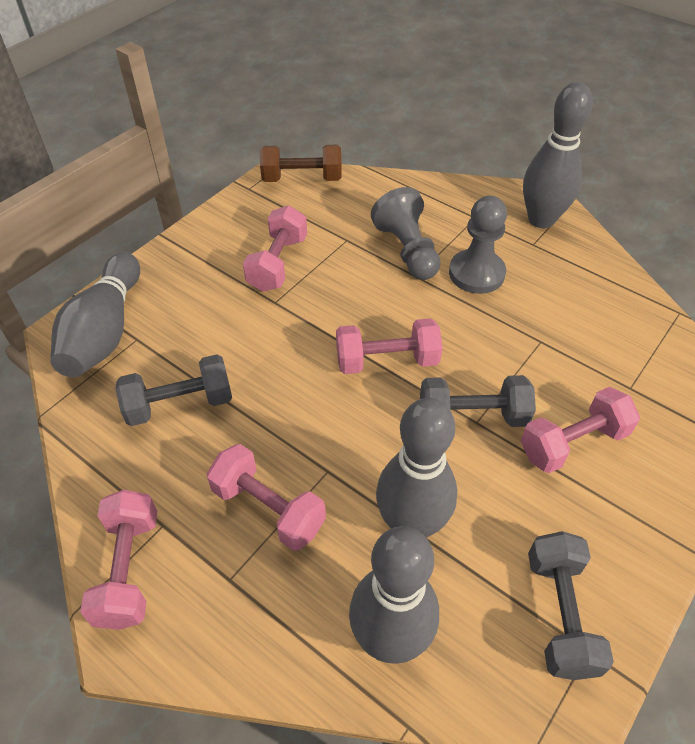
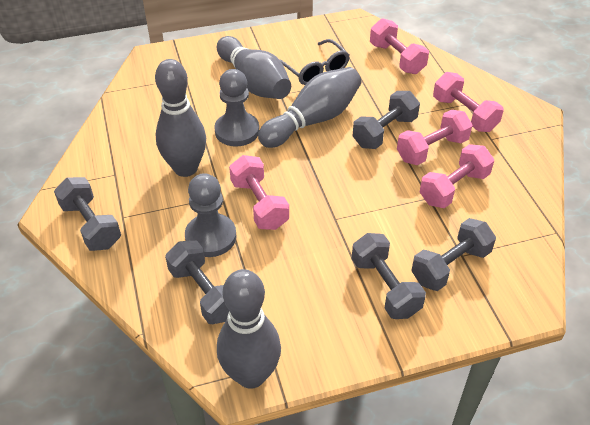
brown dumbbell: 1 -> 0
grey dumbbell: 3 -> 5
grey glasses: 0 -> 1

